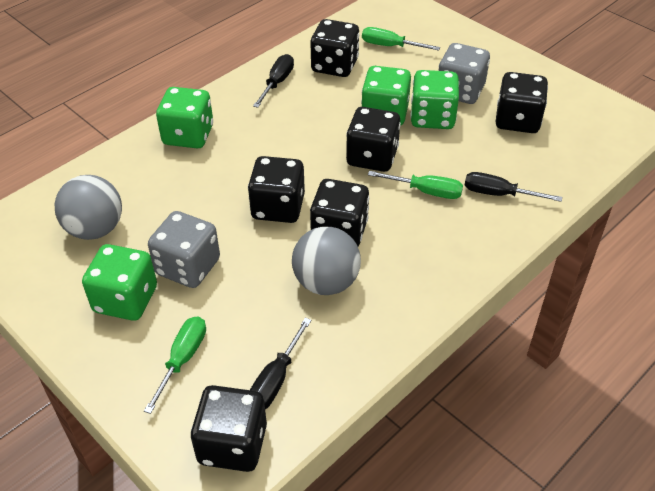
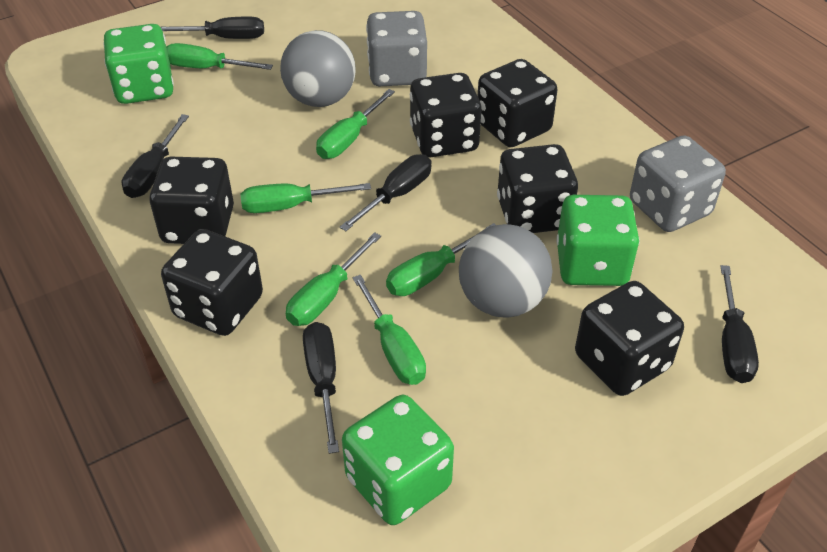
black screwdriver: 3 -> 5
green dice: 4 -> 3
green screwdriver: 3 -> 6

